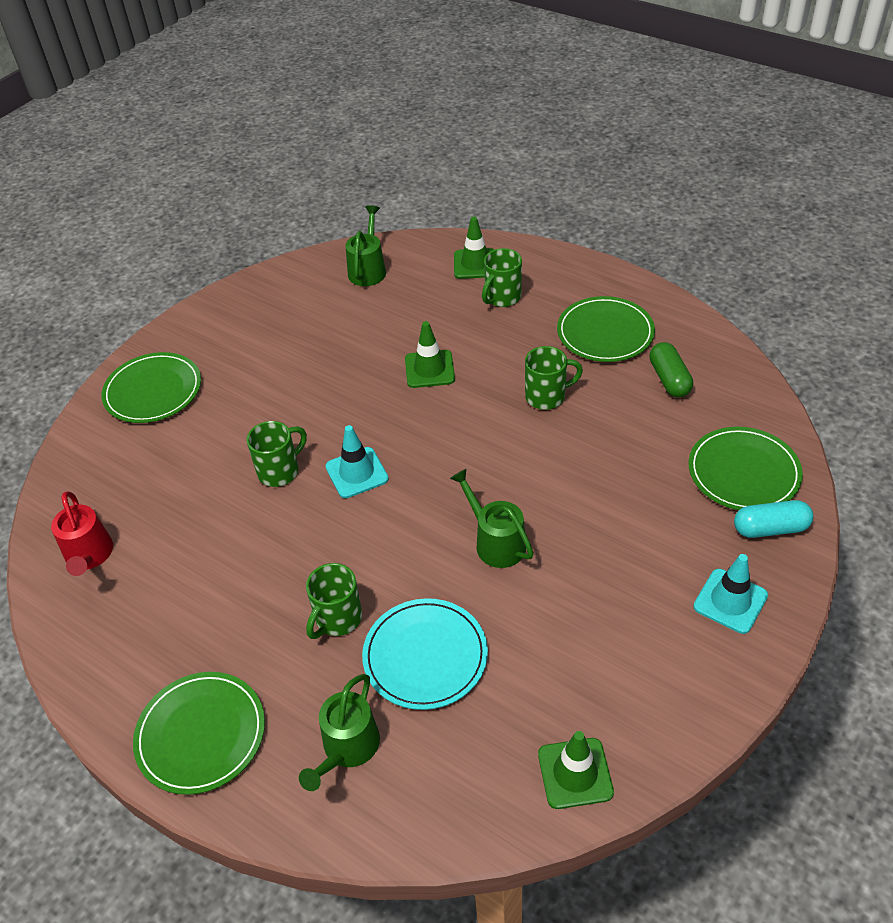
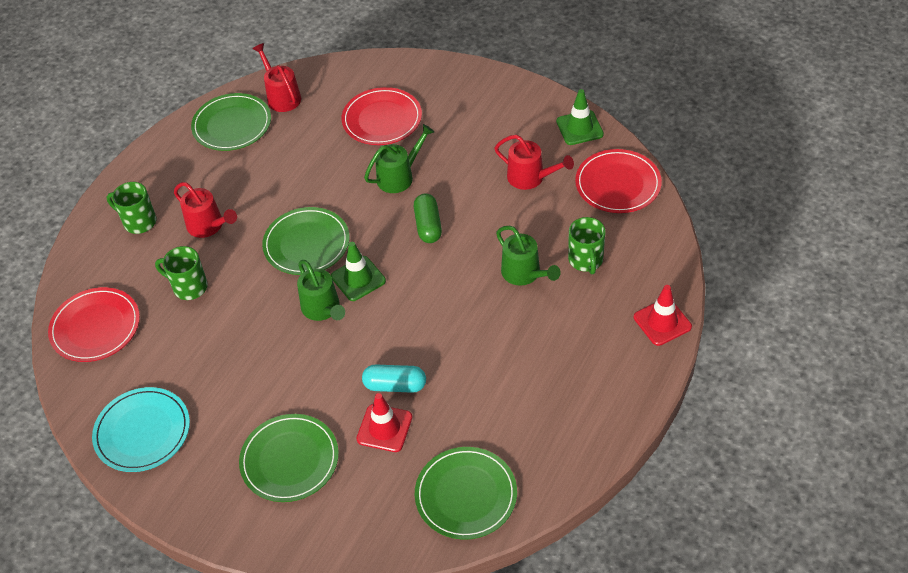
green mug: 4 -> 3
green traffic cone: 3 -> 2
red plate: 0 -> 3
red traffic cone: 0 -> 2
red watering can: 1 -> 3
turquoise traffic cone: 2 -> 0

